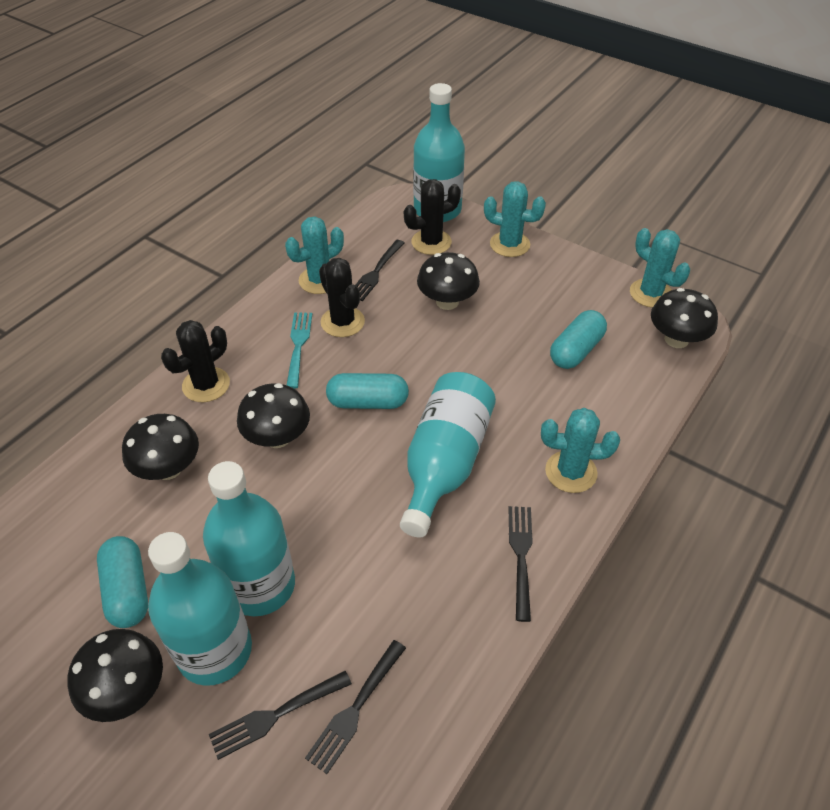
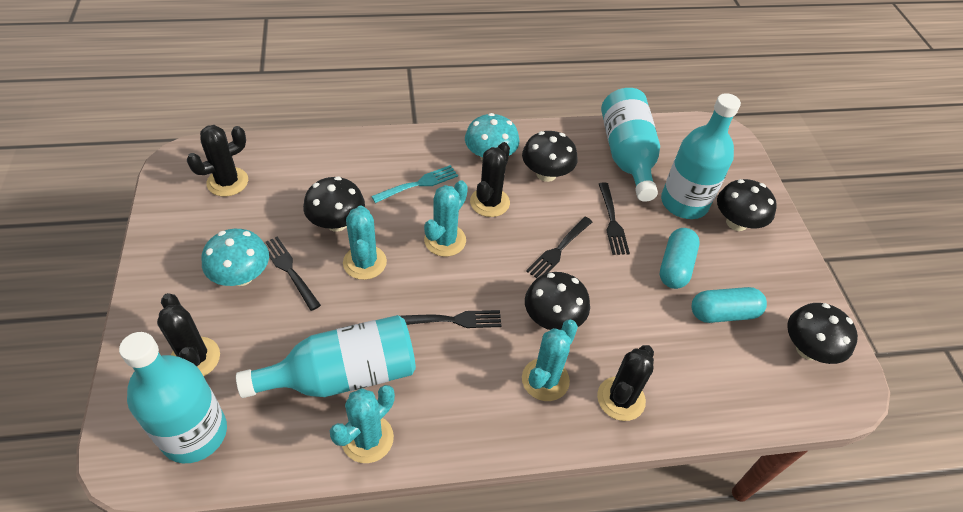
black cactus: 3 -> 4
turquoise capsule: 3 -> 2
turquoise mushroom: 0 -> 2

